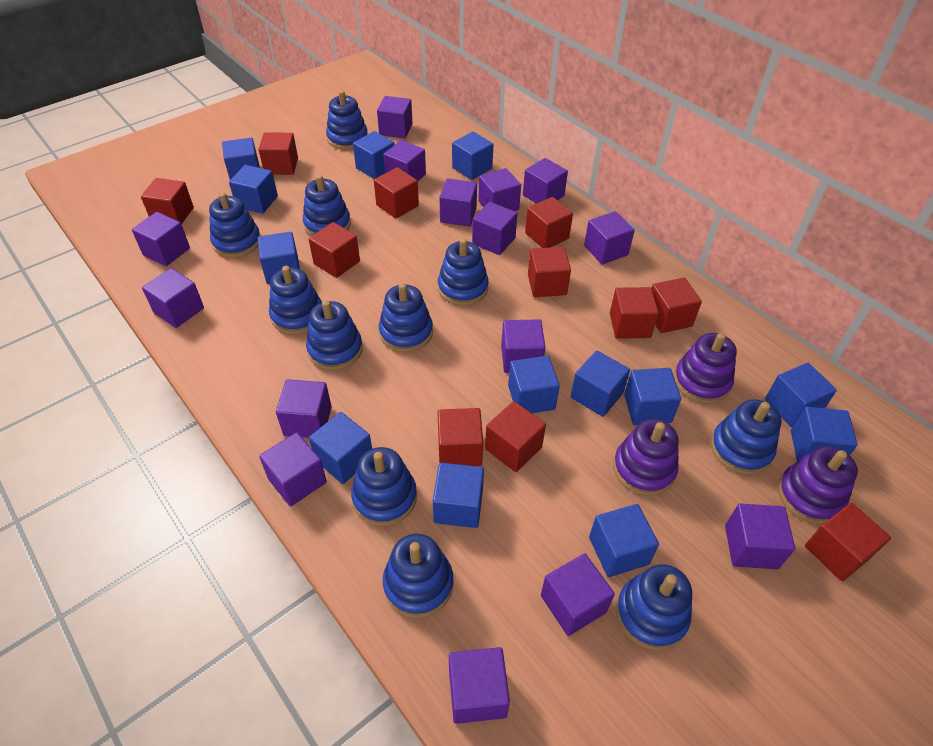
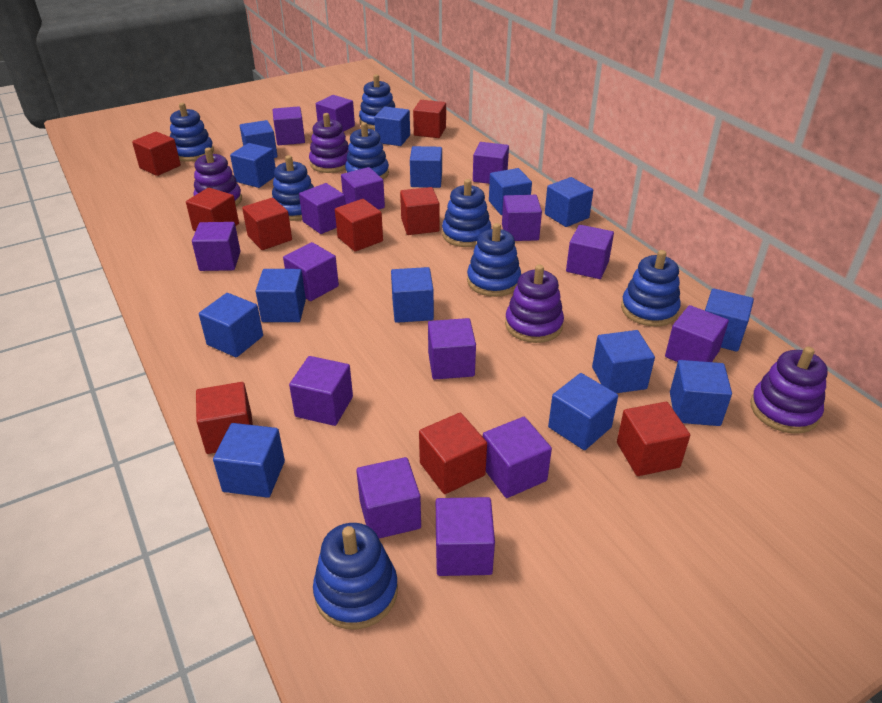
blue cube: 13 -> 14
blue stacking toy: 11 -> 8
purple stacking toy: 3 -> 4
red cube: 11 -> 9

